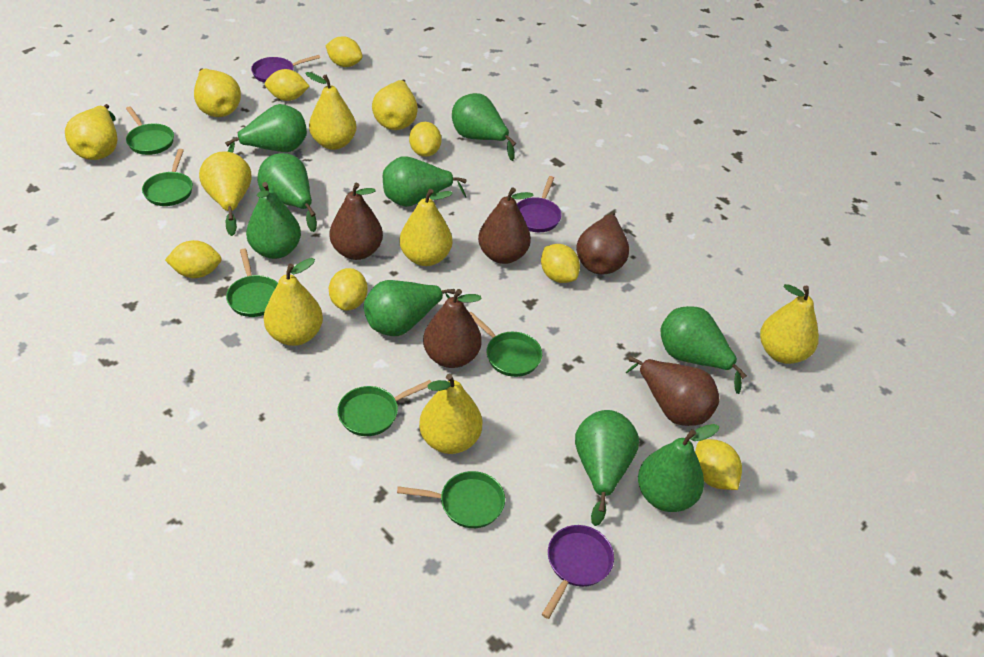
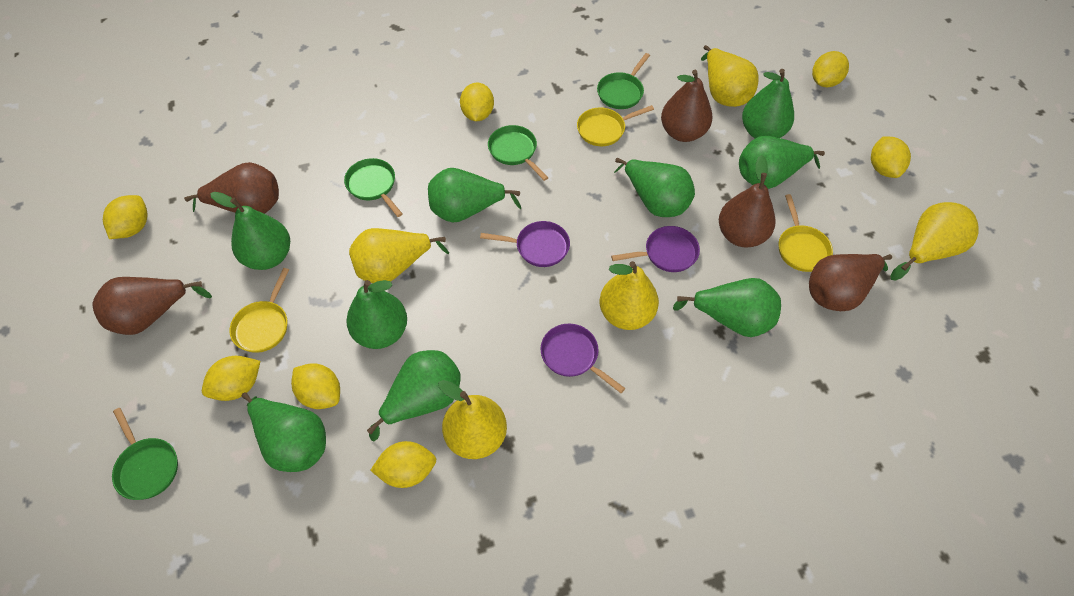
green pan: 6 -> 4
yellow pan: 0 -> 3
yellow pear: 9 -> 5

